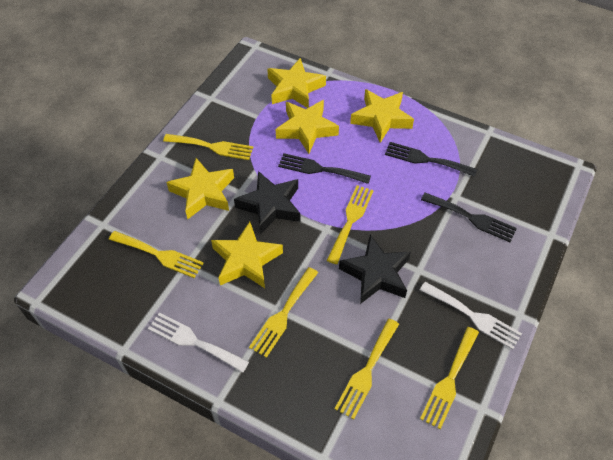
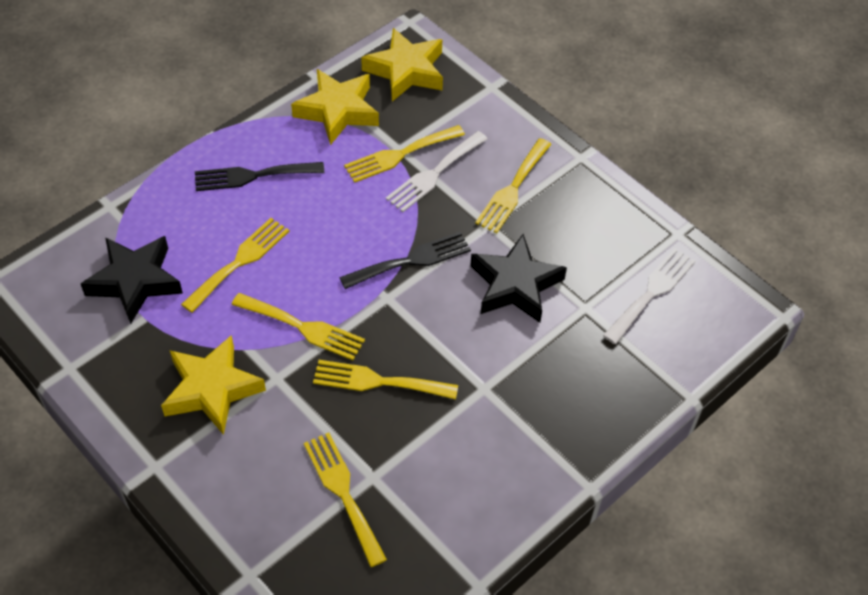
black fork: 3 -> 2
yellow star: 5 -> 3

